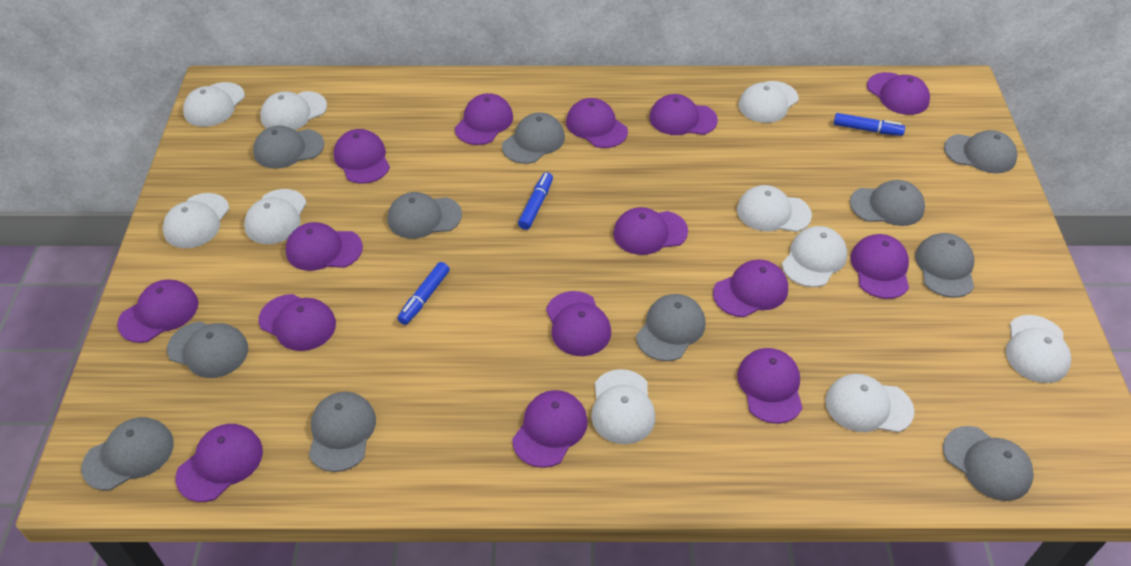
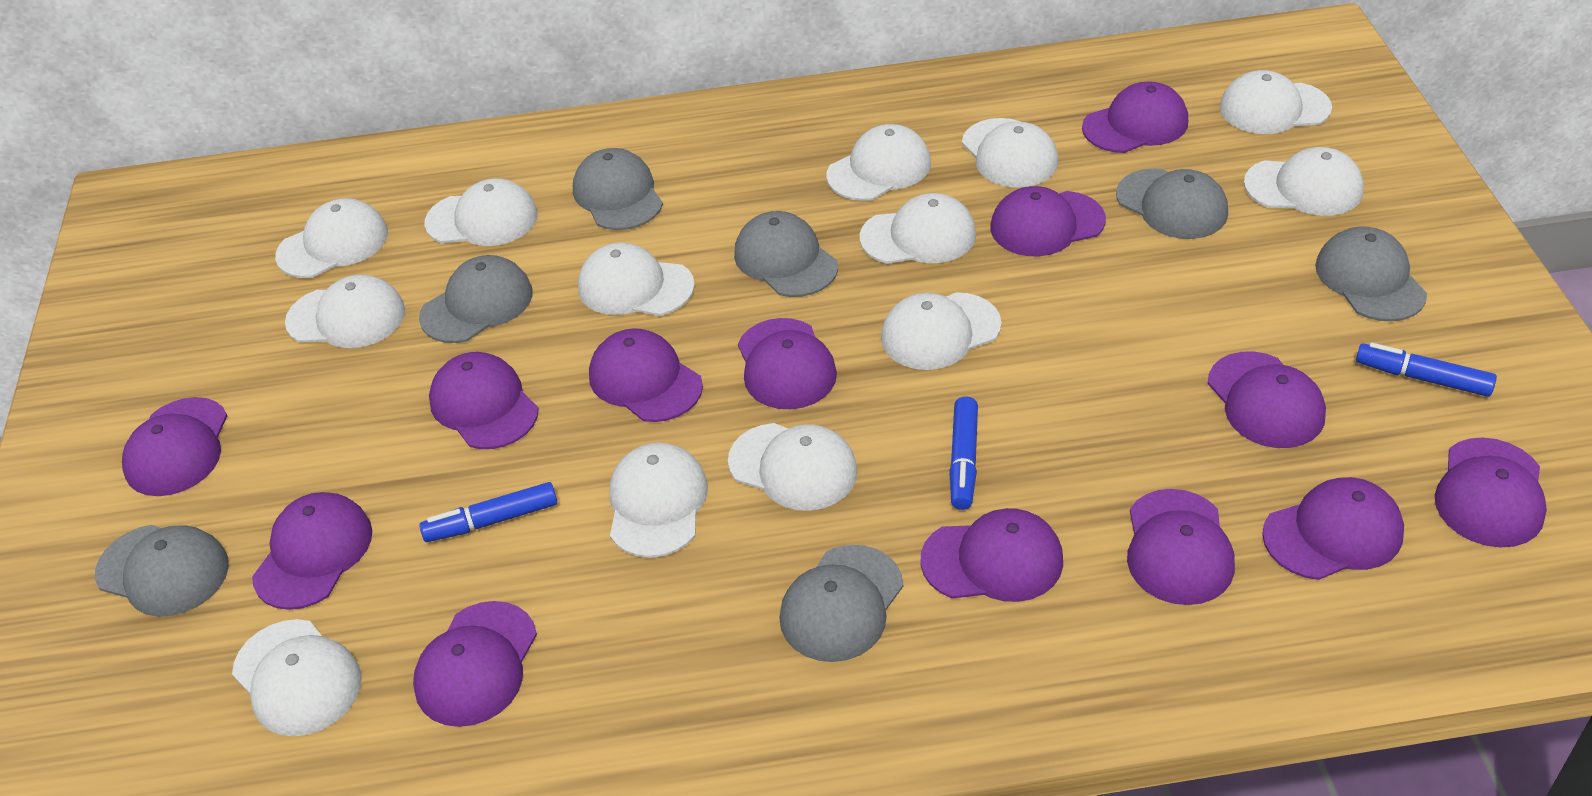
grey cap: 11 -> 7
purple cap: 15 -> 13
white cap: 10 -> 13

